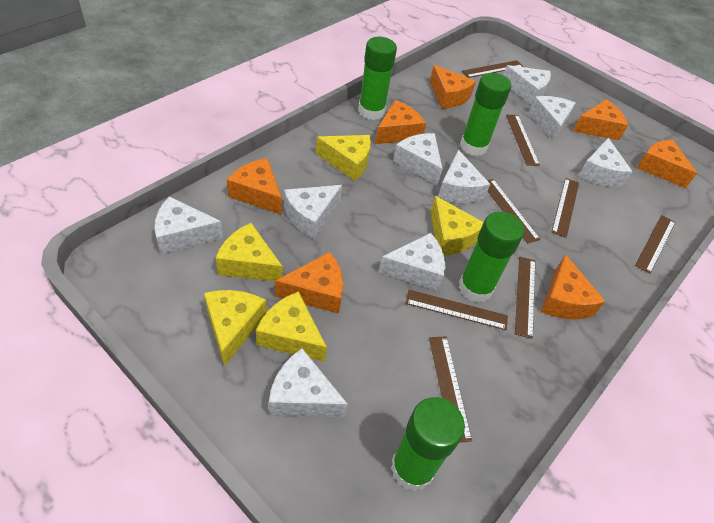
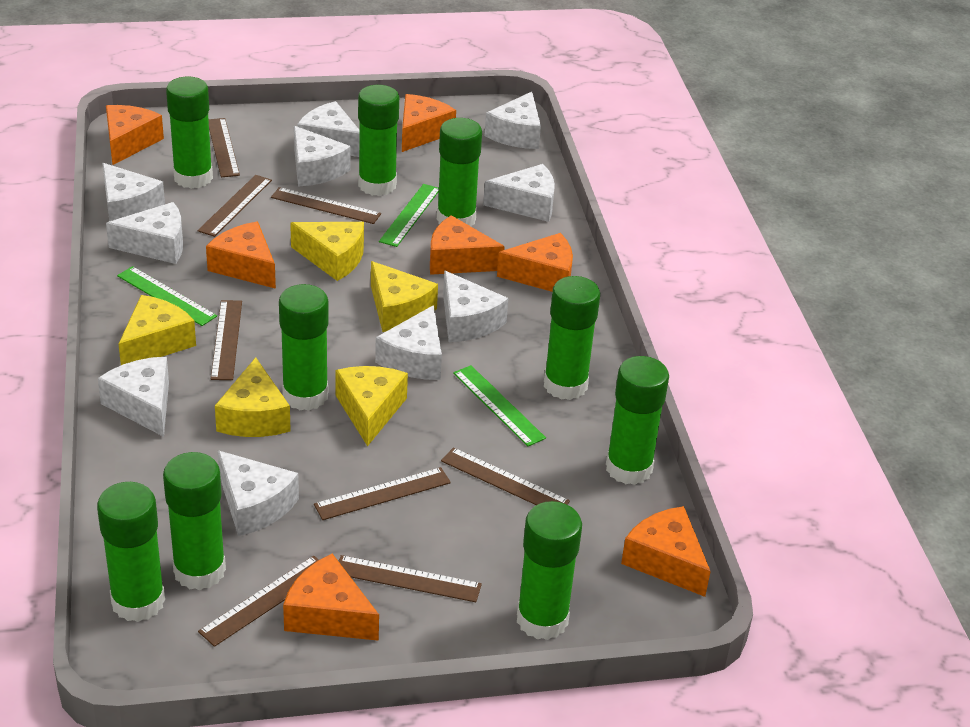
green glue stick: 4 -> 9
green ruler: 0 -> 3
white cheese: 9 -> 10

